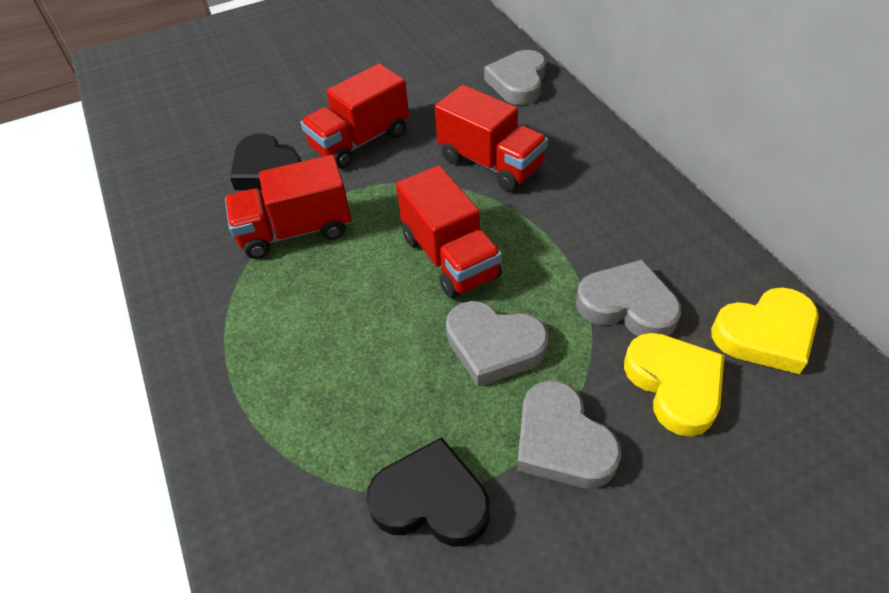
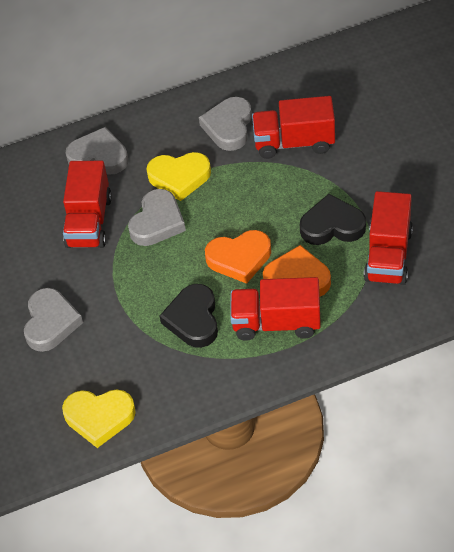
orange heart: 0 -> 2

